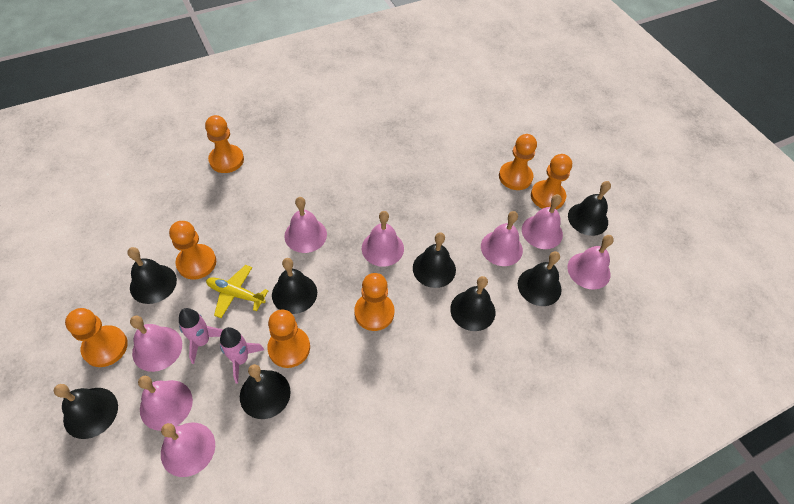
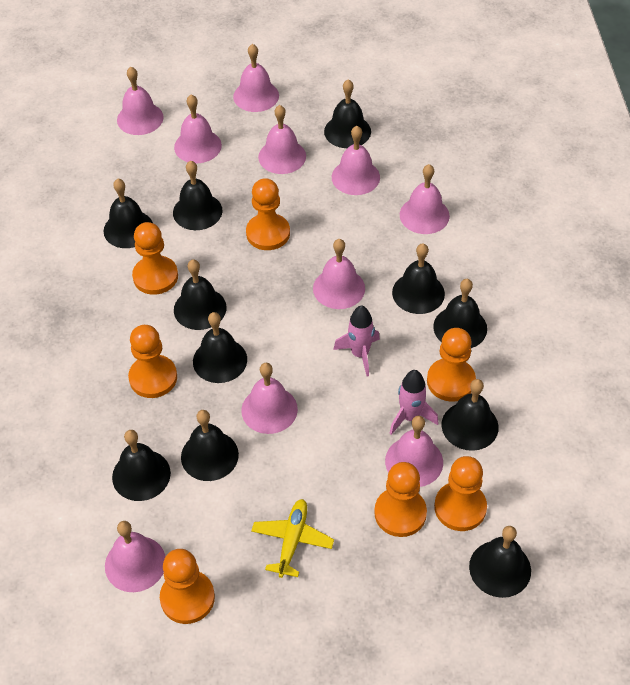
black bell: 8 -> 11
pink bell: 8 -> 10

